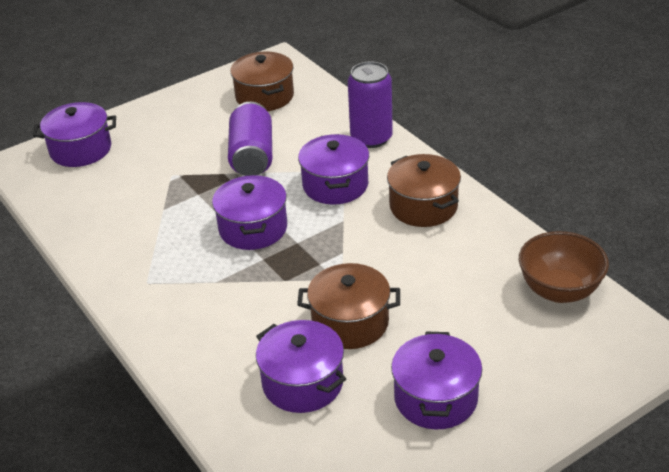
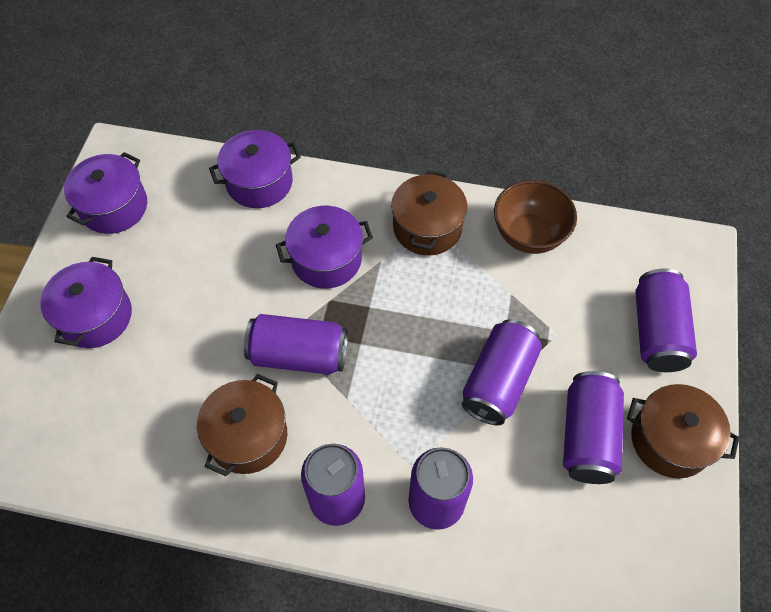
purple can: 2 -> 6
purple pot: 5 -> 4

